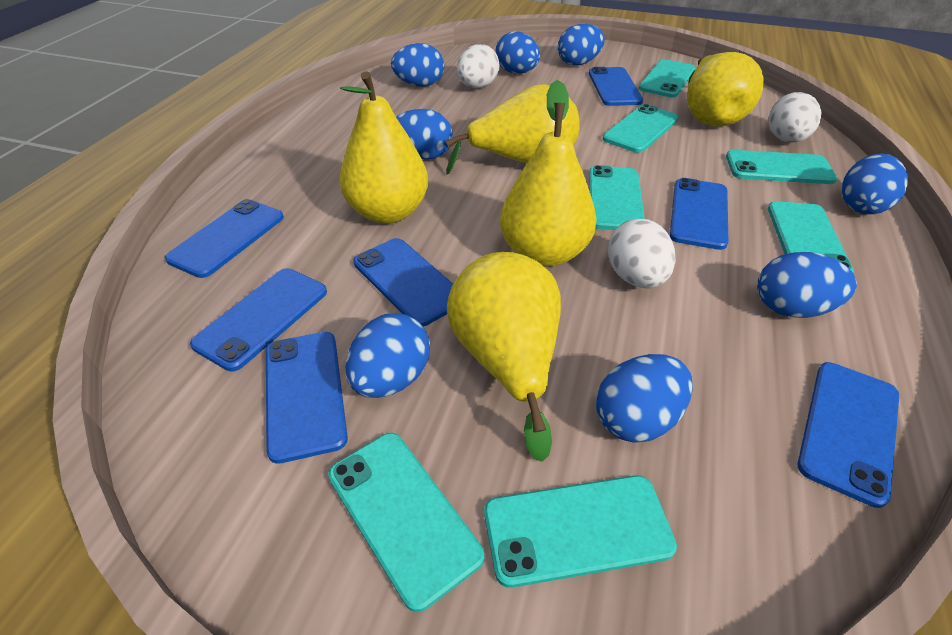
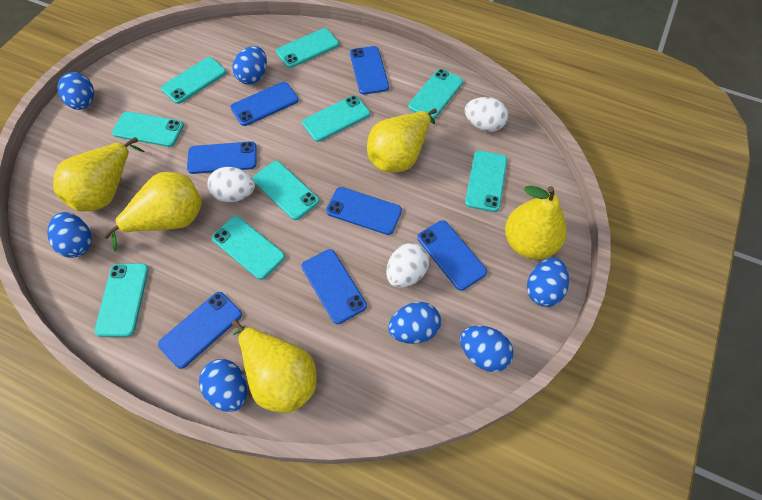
blue egg: 8 -> 7
turquoise phone: 7 -> 9

